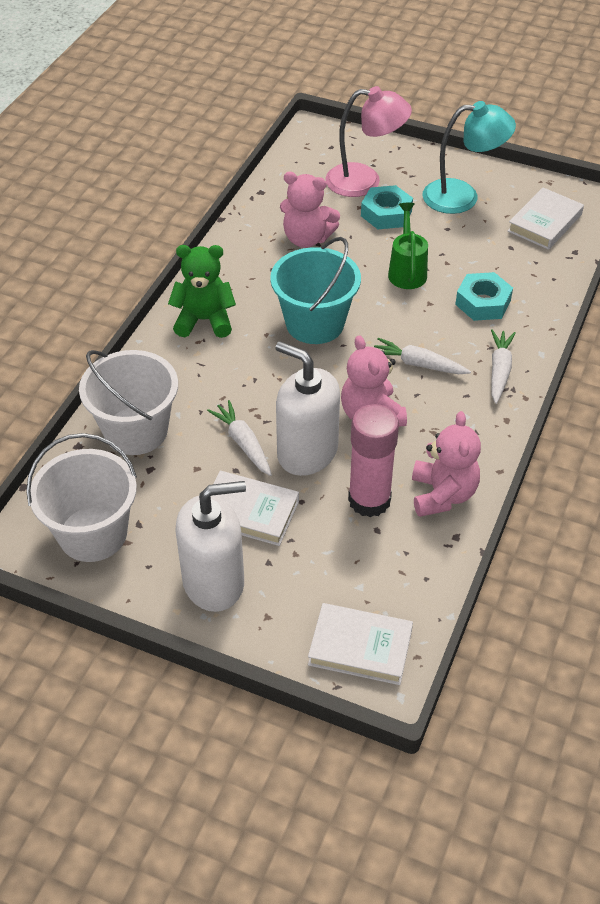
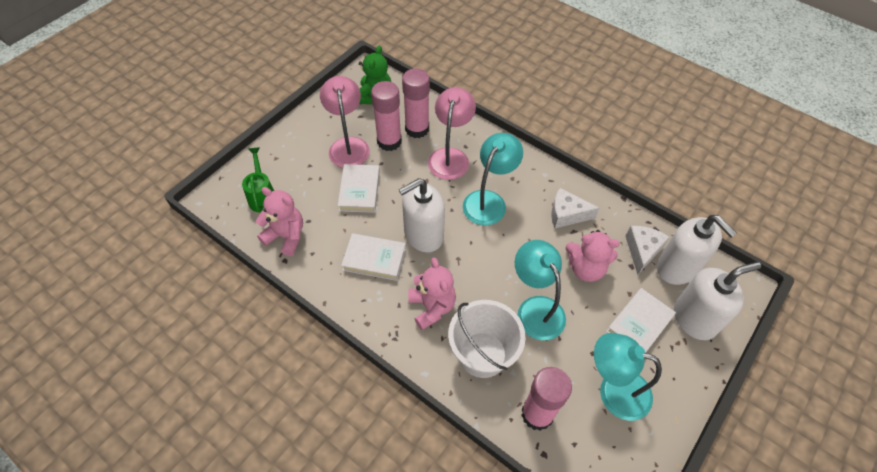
pink glue stick: 1 -> 3
pink lamp: 1 -> 2
turquoise bucket: 1 -> 0
turquoise lamp: 1 -> 3
turquoise nut: 2 -> 0
white bucket: 2 -> 1
white carrot: 3 -> 0
white cheese: 0 -> 2
white soap dispenser: 2 -> 3

